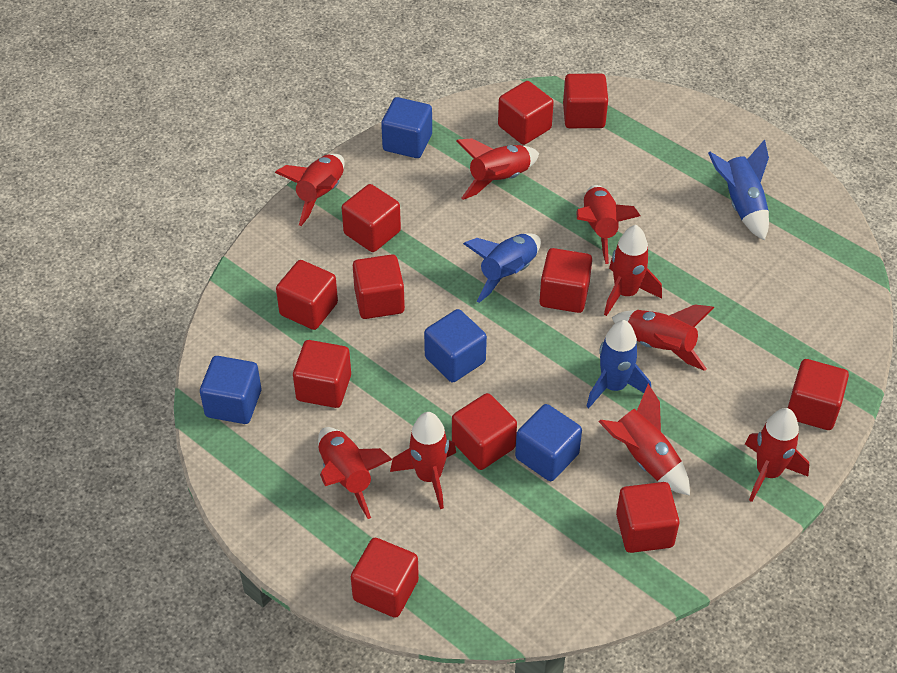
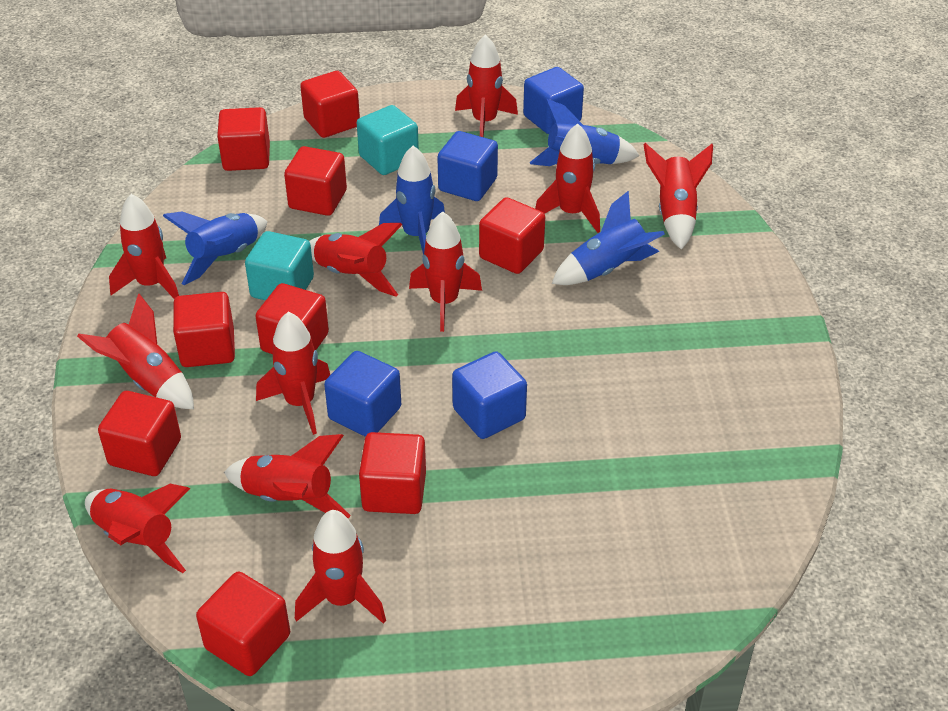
blue rocket: 3 -> 4
red cube: 11 -> 9
red rocket: 9 -> 11
turquoise cube: 0 -> 2

